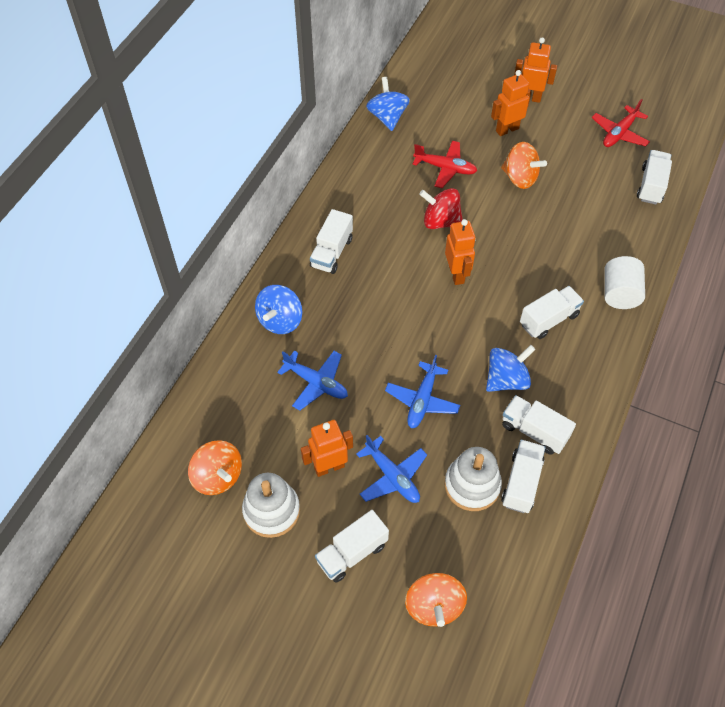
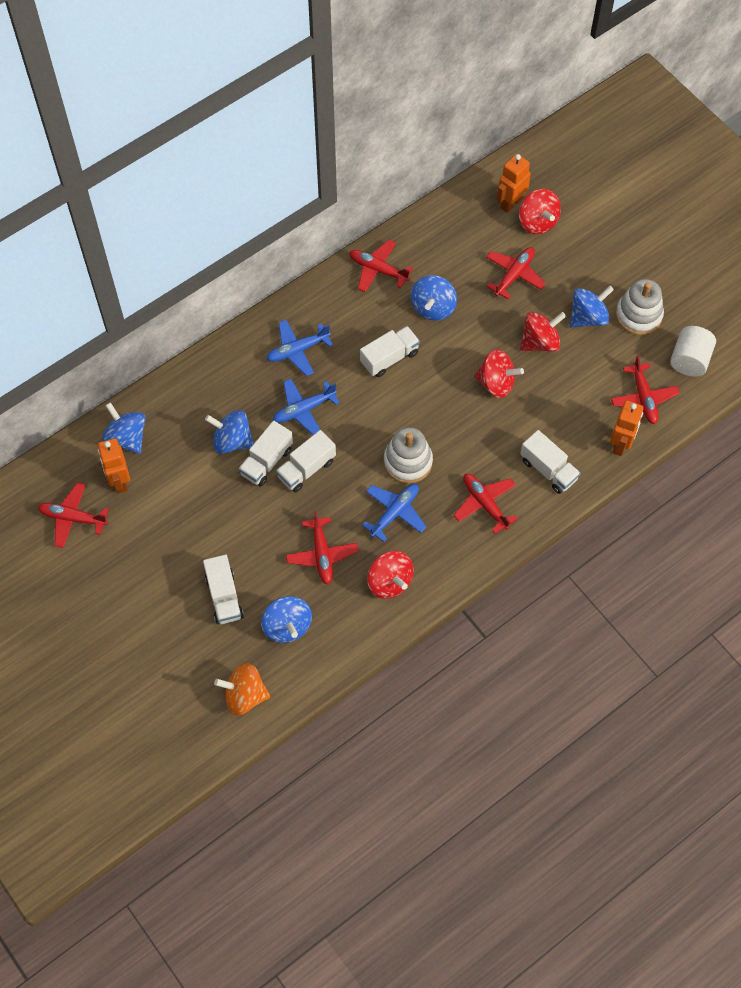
blue spinning top: 3 -> 5
orange robot: 4 -> 3
orange spinning top: 3 -> 1
red plane: 2 -> 6
red spinning top: 1 -> 4
white truck: 6 -> 5

